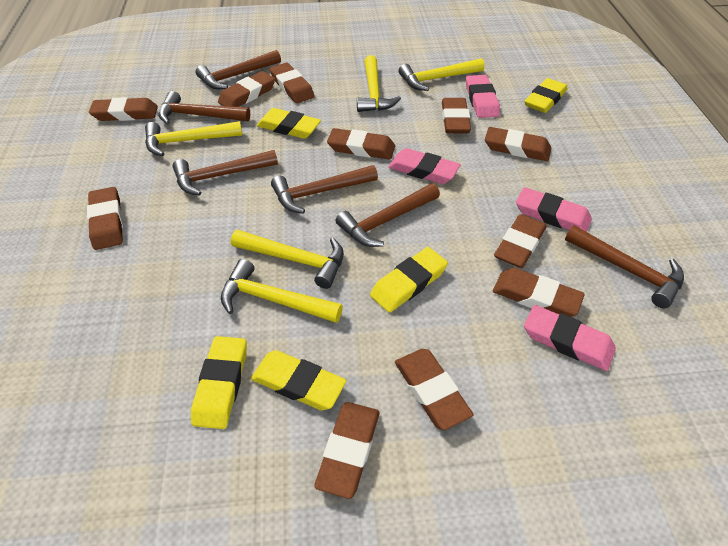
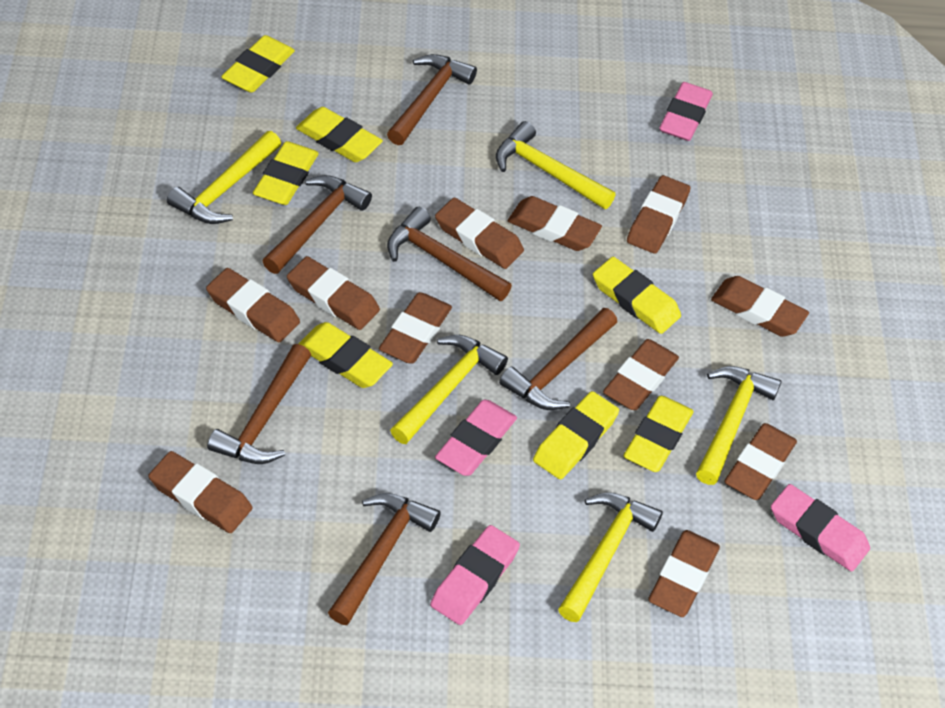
yellow eraser: 5 -> 7

